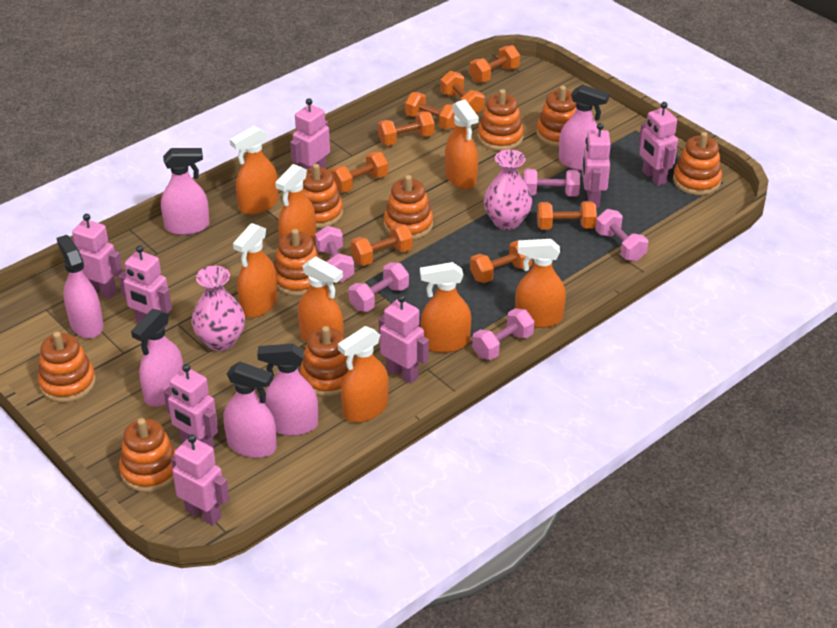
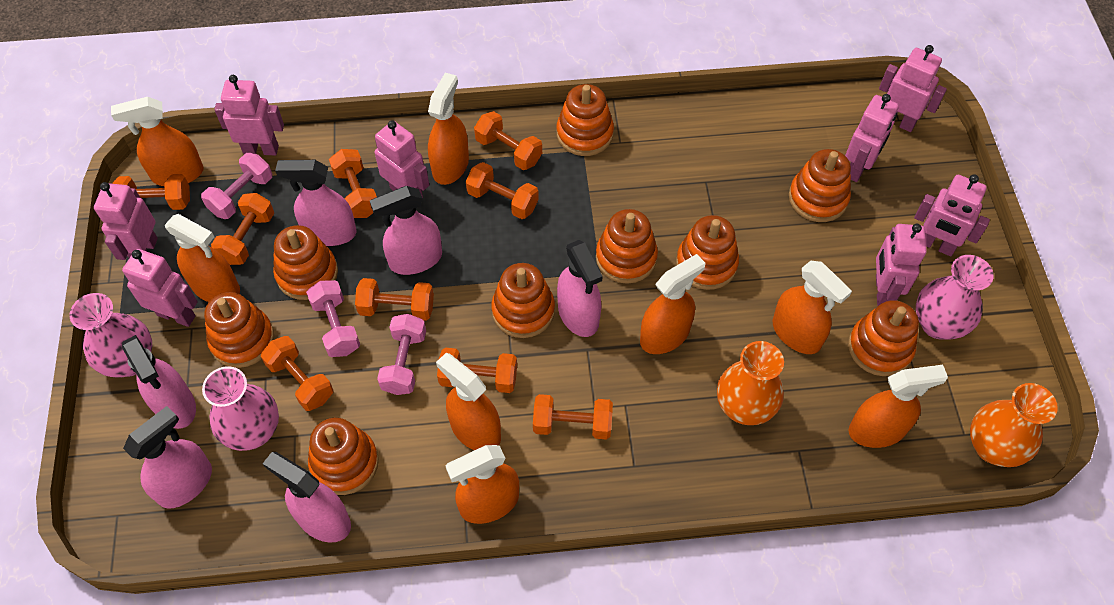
orange dumbbell: 8 -> 9
orange vase: 0 -> 2
pink dumbbell: 5 -> 3
pink vase: 2 -> 3

